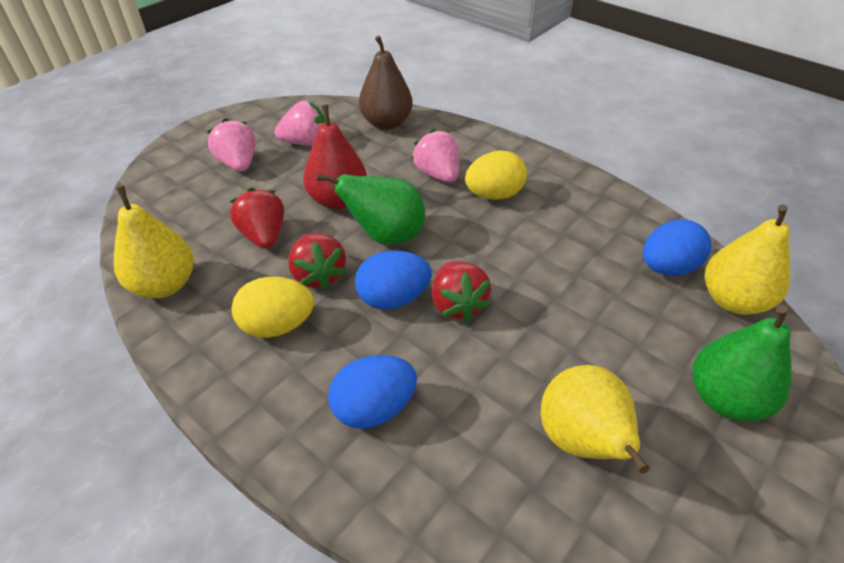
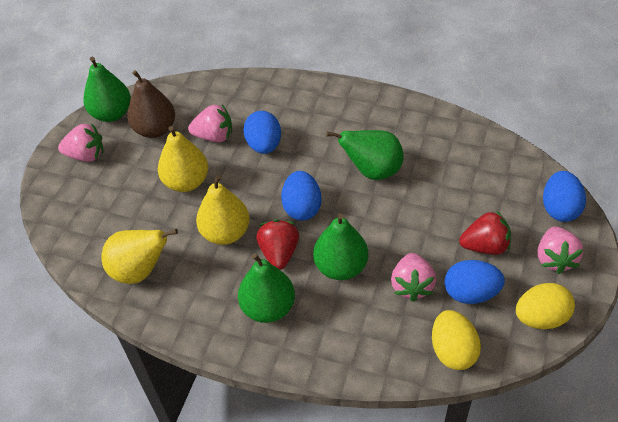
blue egg: 3 -> 4
green pear: 2 -> 4
pink strawberry: 3 -> 4
red pear: 1 -> 0
red strawberry: 3 -> 2

